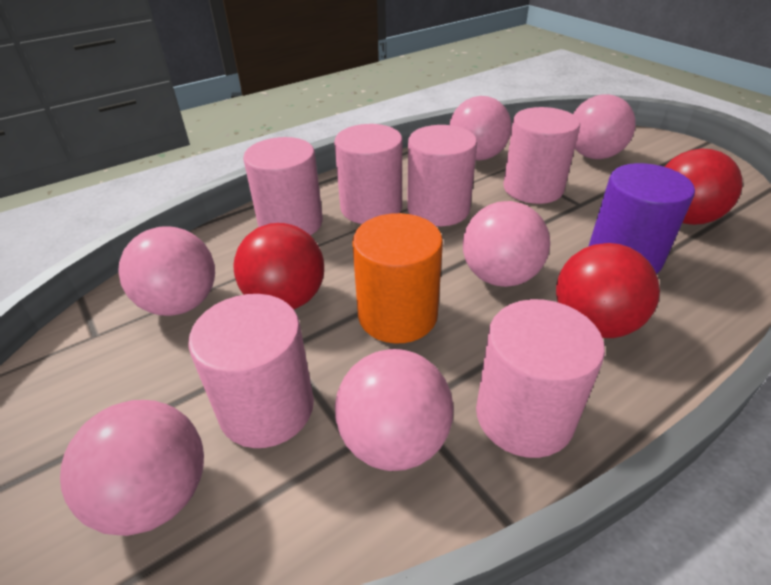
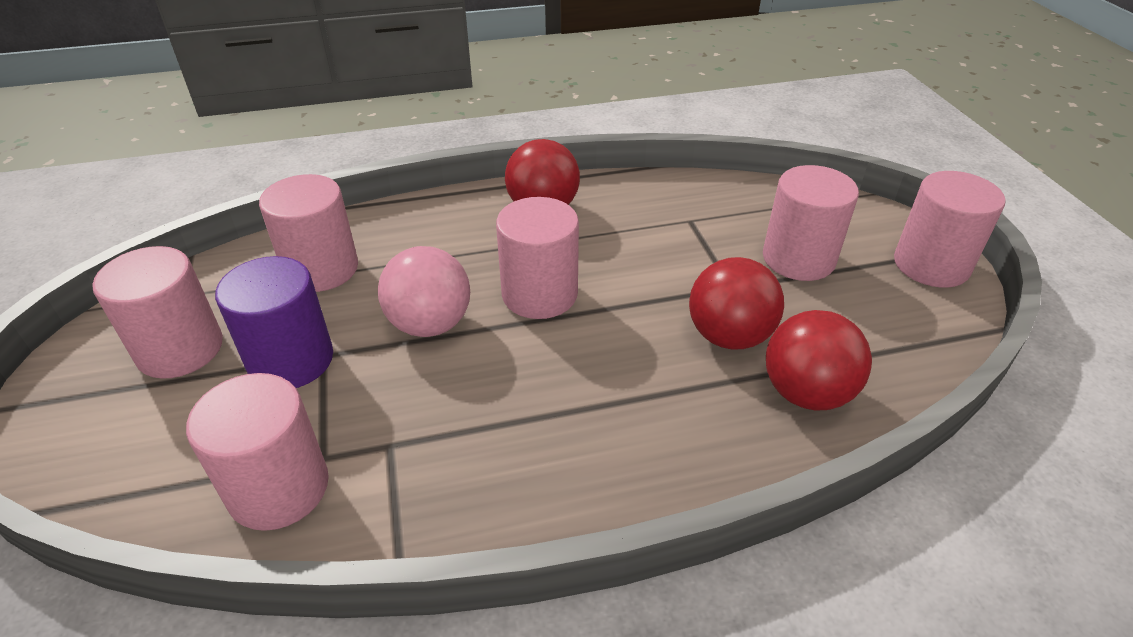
orange cylinder: 1 -> 0
pink ball: 6 -> 1

